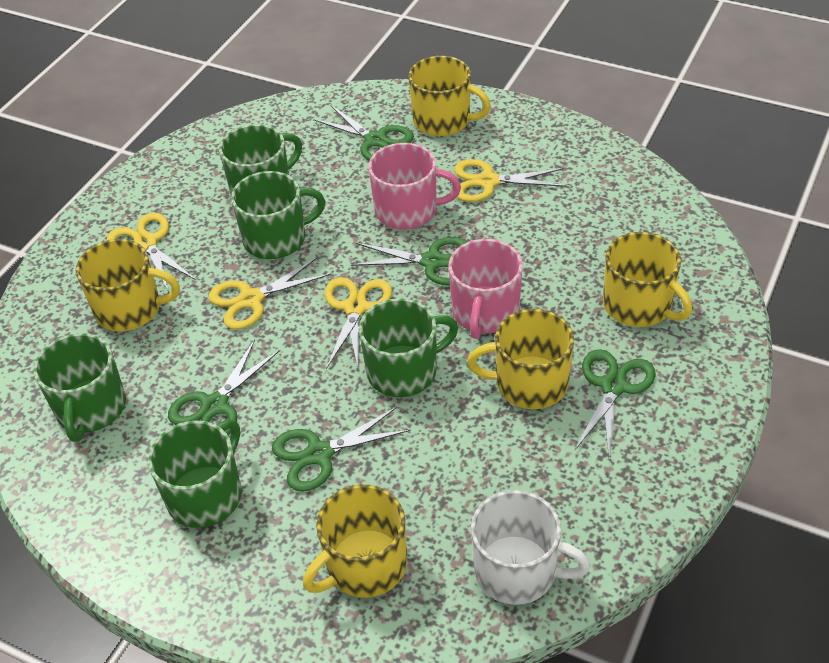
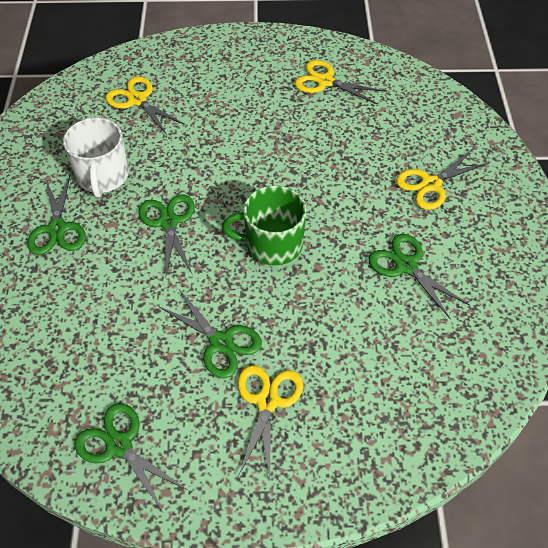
green mug: 5 -> 1
pink mug: 2 -> 0
yellow mug: 5 -> 0

